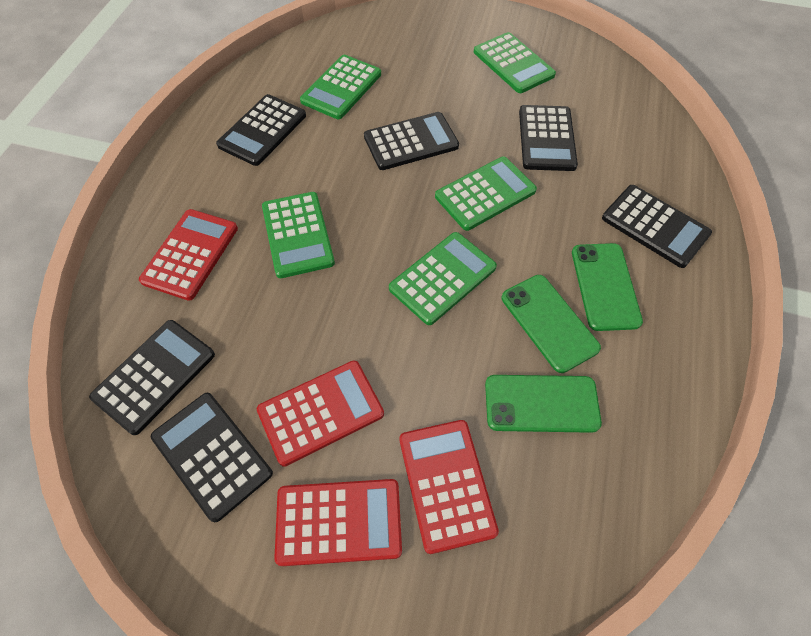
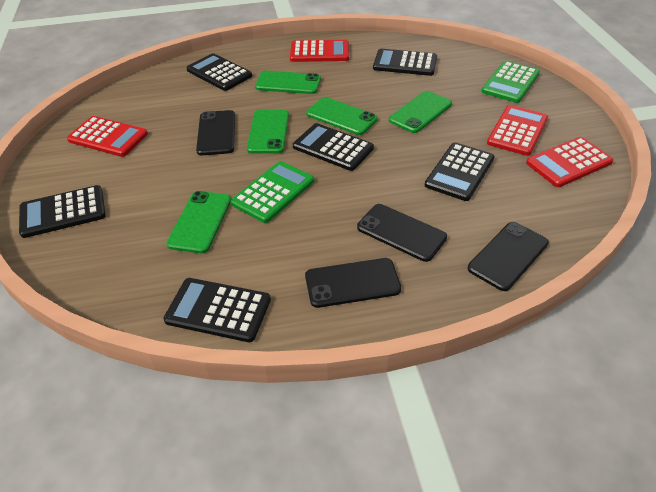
black phone: 0 -> 4
green calculator: 5 -> 2
green phone: 3 -> 5

